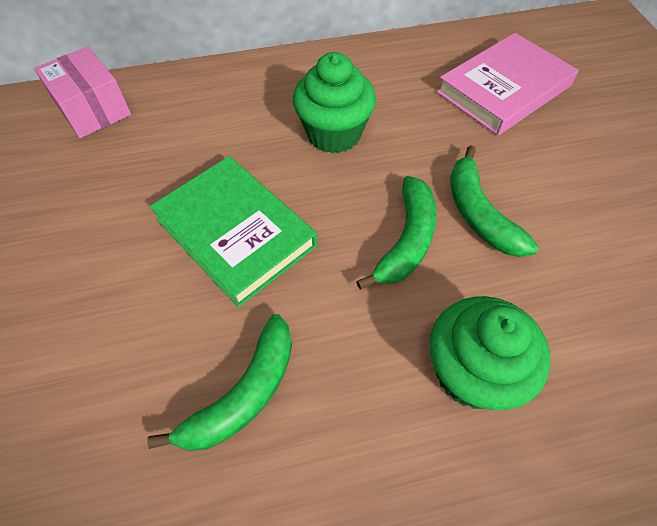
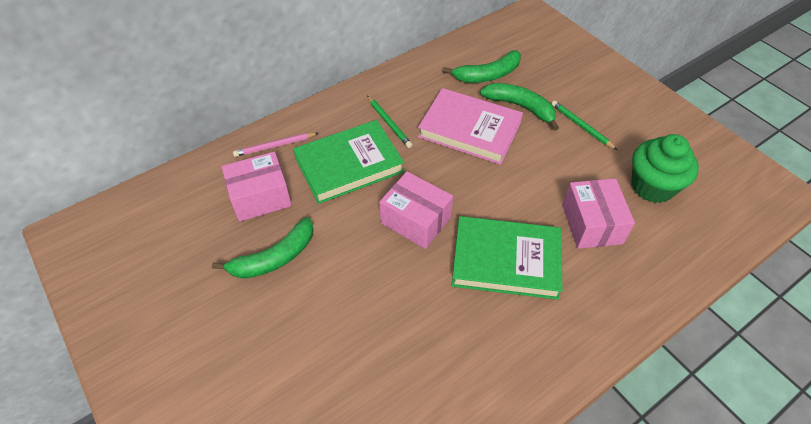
green book: 1 -> 2
green cupcake: 2 -> 1
green pencil: 0 -> 2
pink box: 1 -> 3
pink pencil: 0 -> 1

